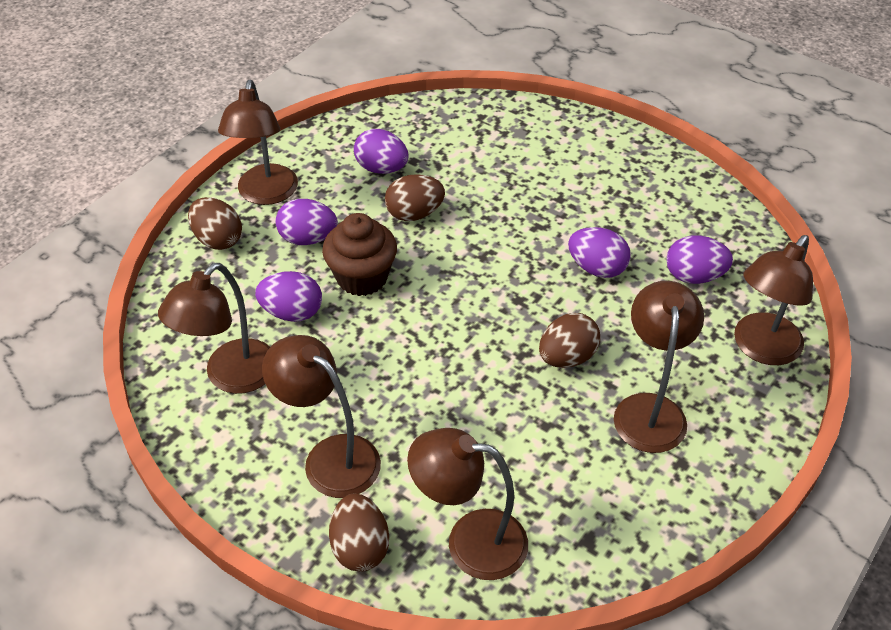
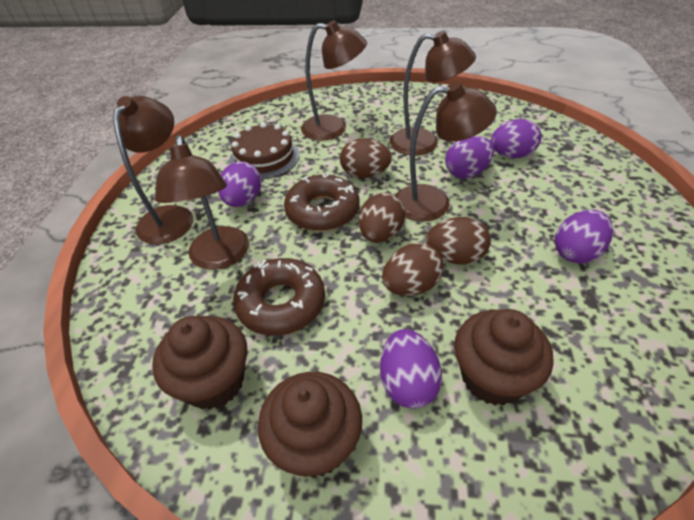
brown cake: 0 -> 1
brown cupcake: 1 -> 3
brown donut: 0 -> 2
brown lamp: 6 -> 5

